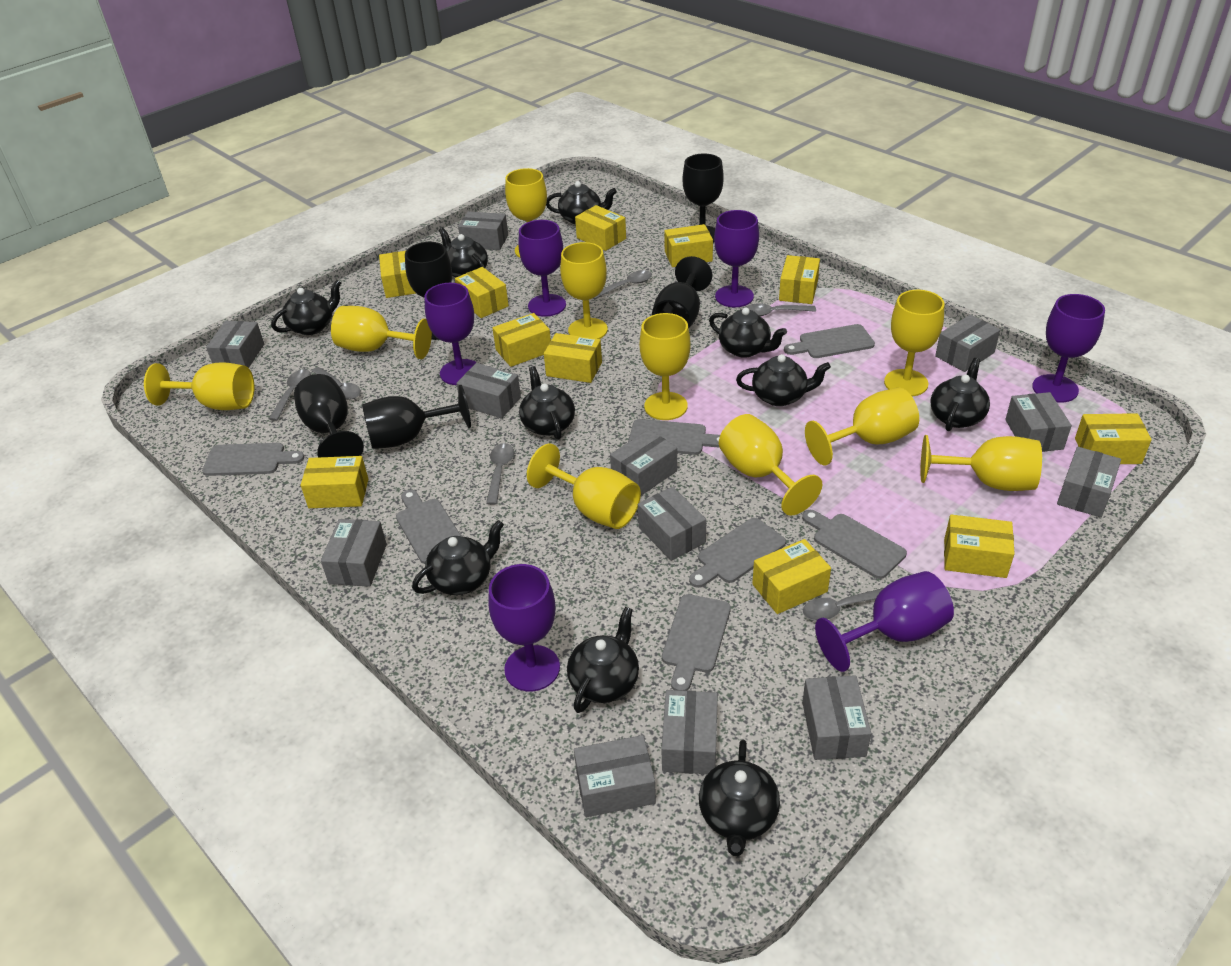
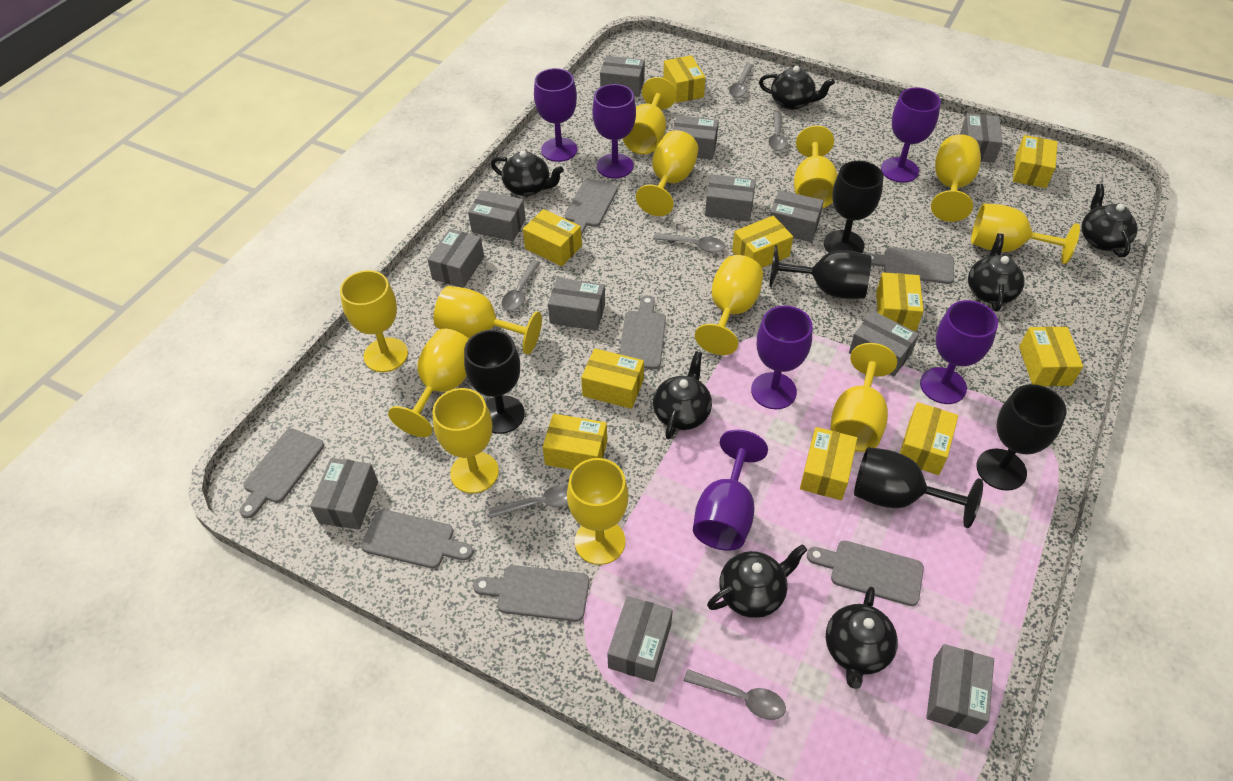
black teapot: 10 -> 7
yellow box: 11 -> 10
yellow goblet: 10 -> 12

